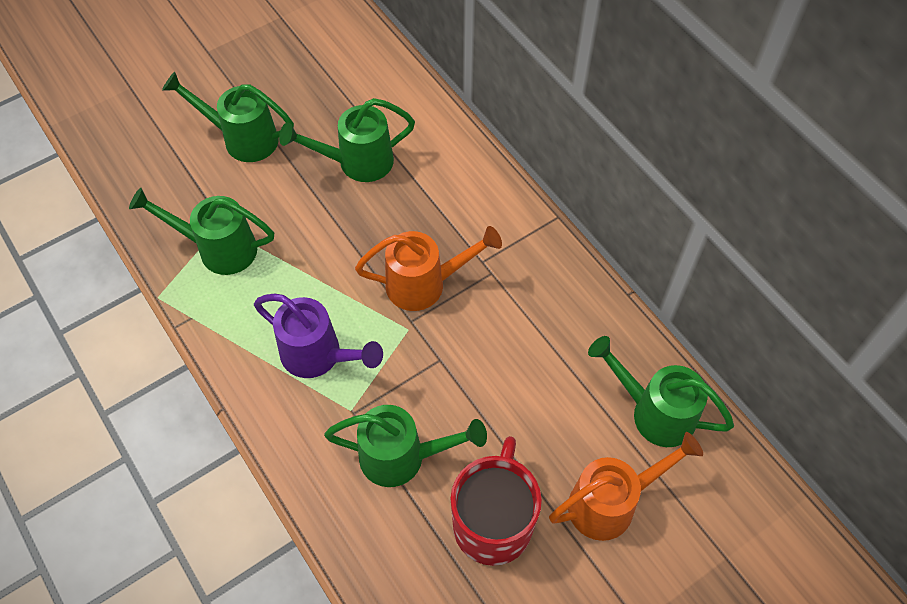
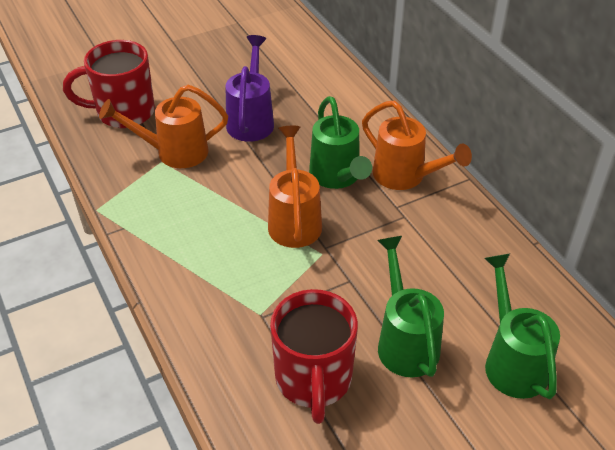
green watering can: 5 -> 3
orange watering can: 2 -> 3
red mug: 1 -> 2

